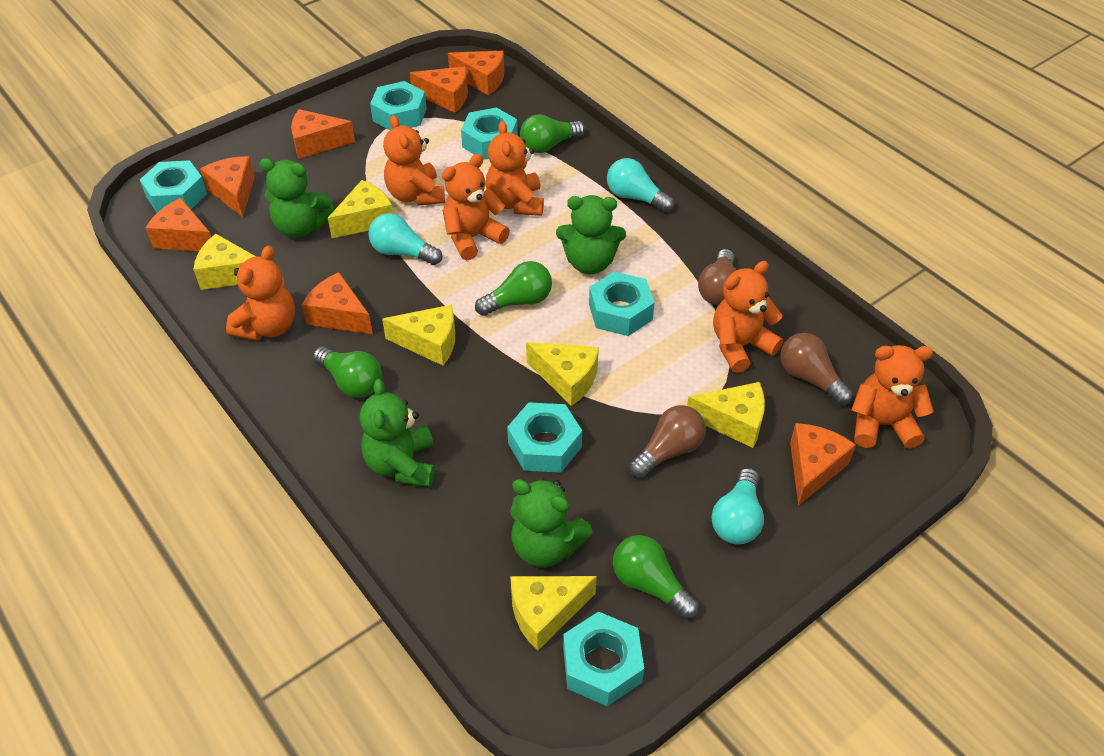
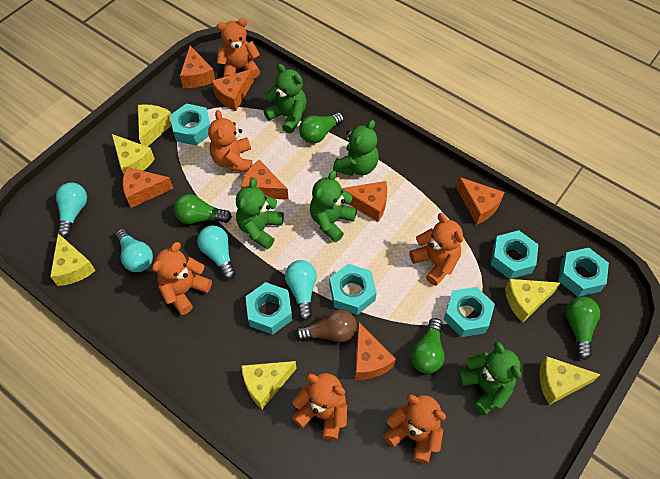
brown light bulb: 3 -> 1
green teddy bear: 4 -> 5
turquoise light bulb: 3 -> 4

